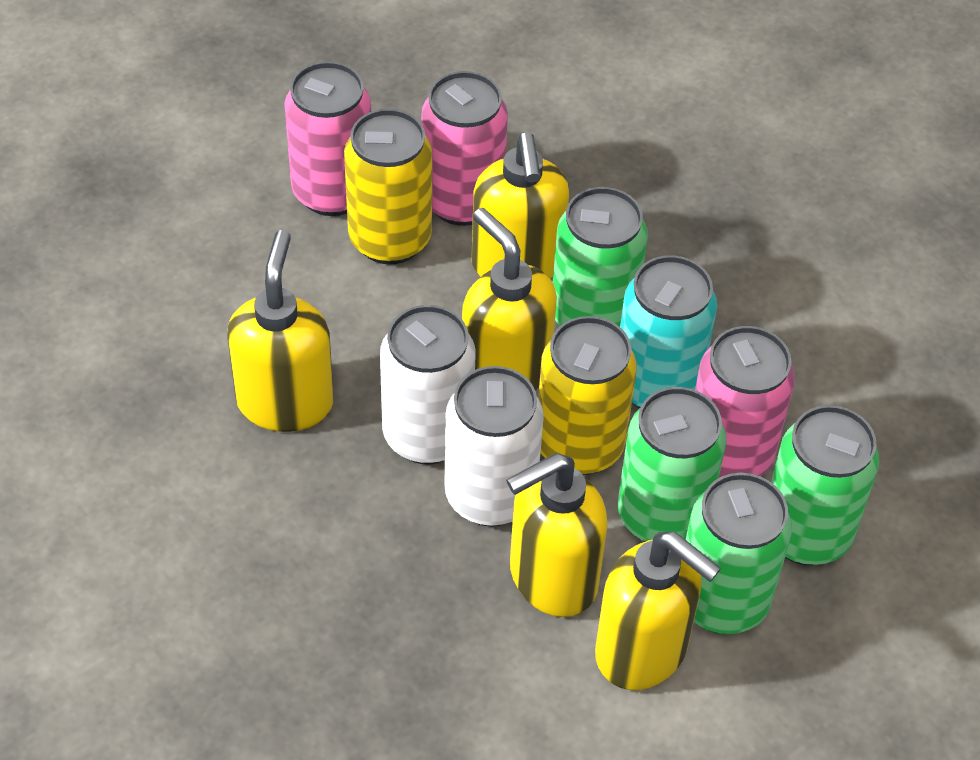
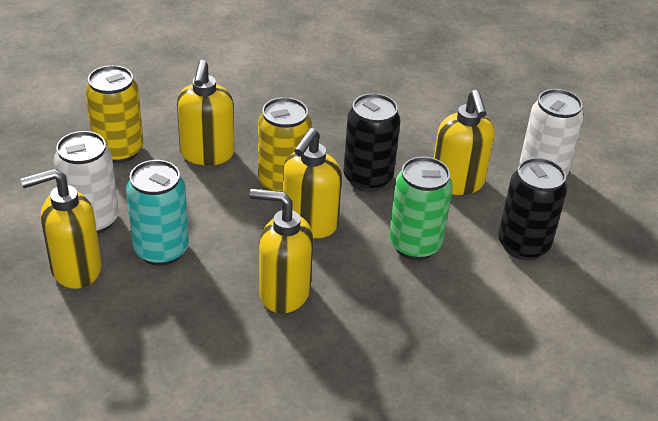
black can: 0 -> 2
green can: 4 -> 1
pink can: 3 -> 0

